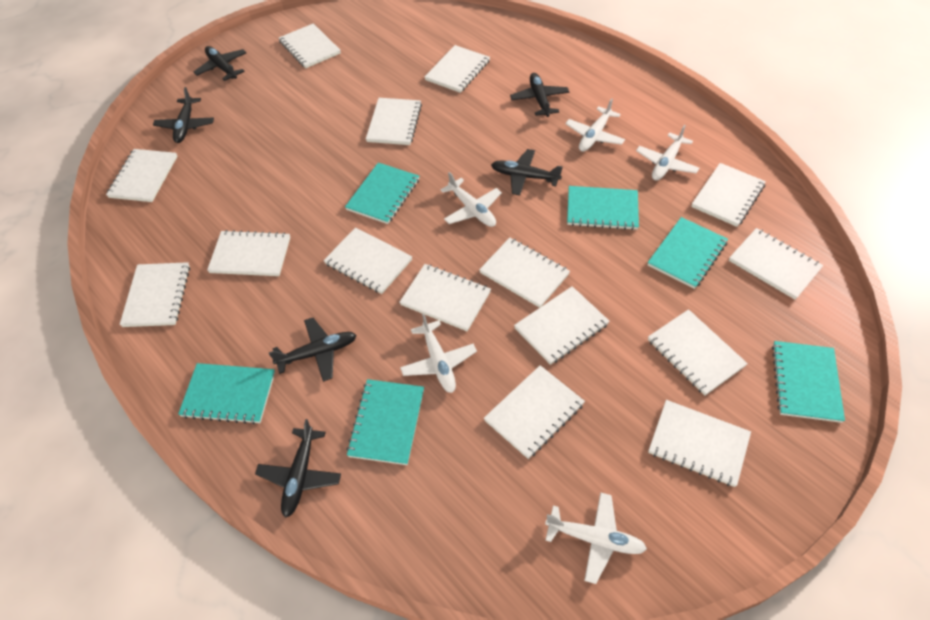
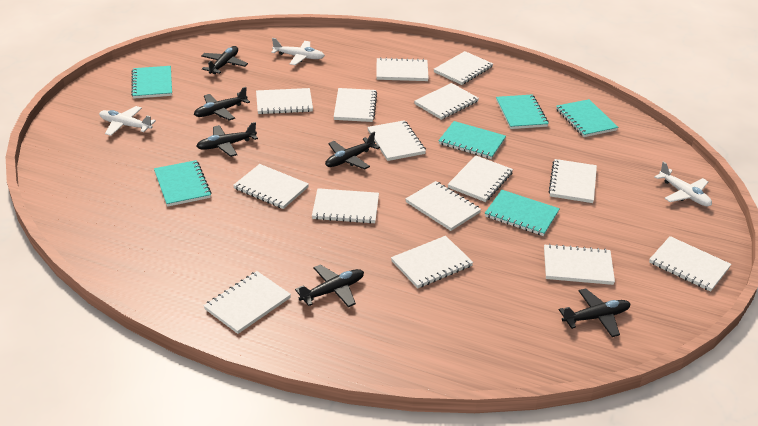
white plane: 5 -> 3

